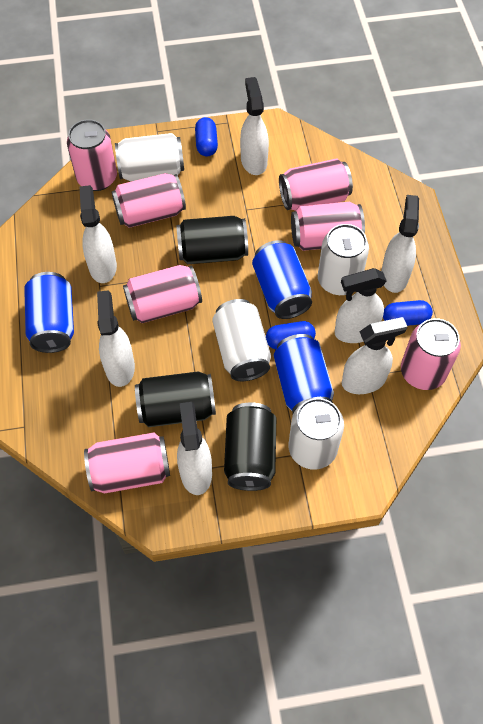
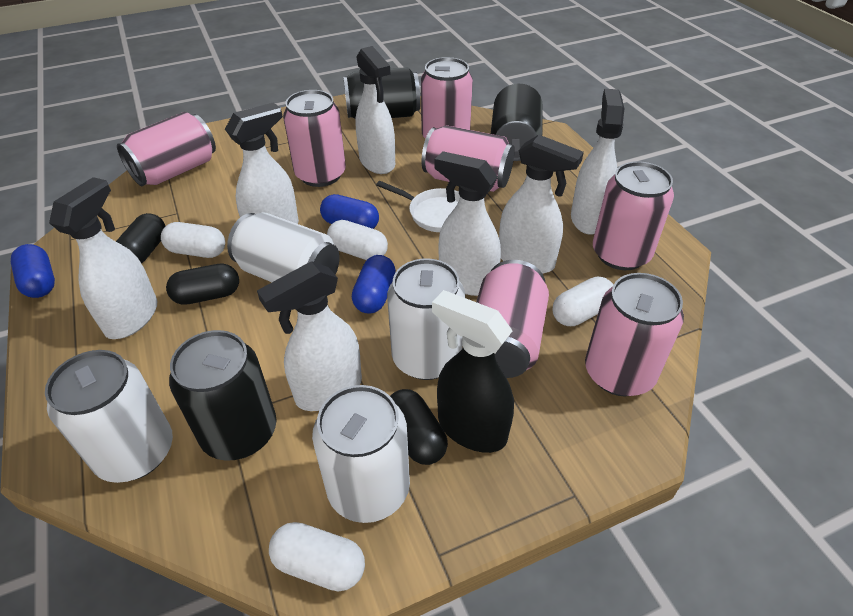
black capsule: 0 -> 3
black spray bottle: 0 -> 1
blue can: 3 -> 0
white capsule: 0 -> 4
white pan: 0 -> 1

